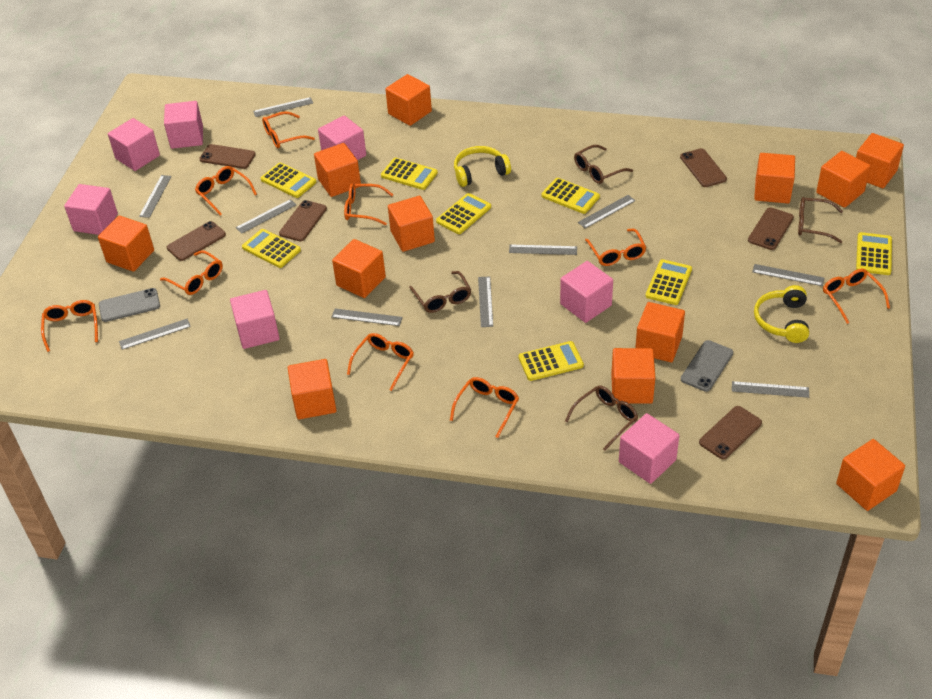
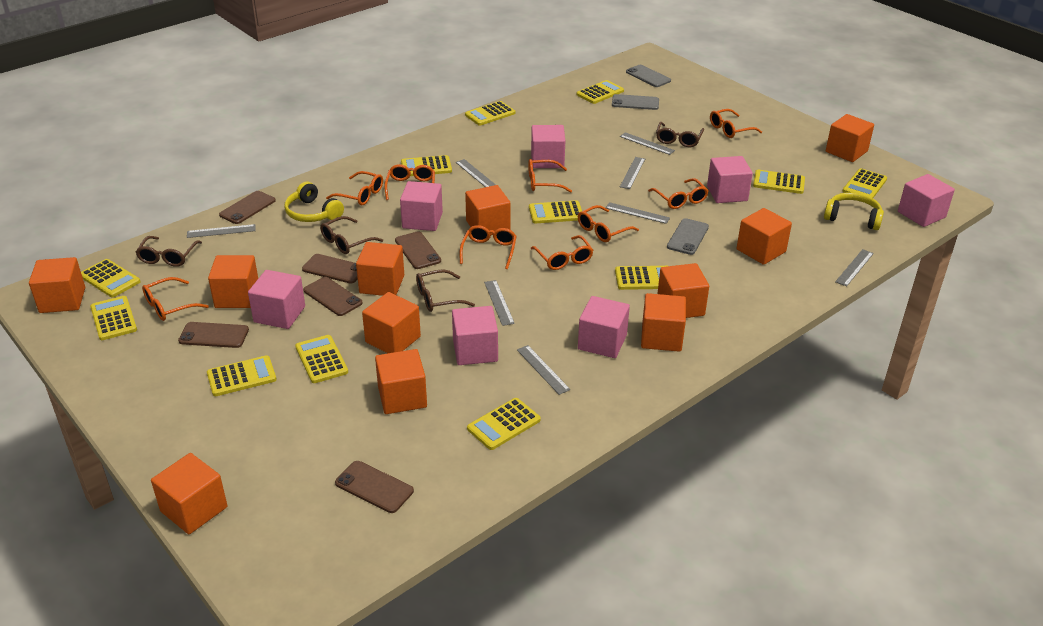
grey phone: 2 -> 3
grey ruler: 10 -> 8
orange cube: 12 -> 11
yellow calculator: 8 -> 12

